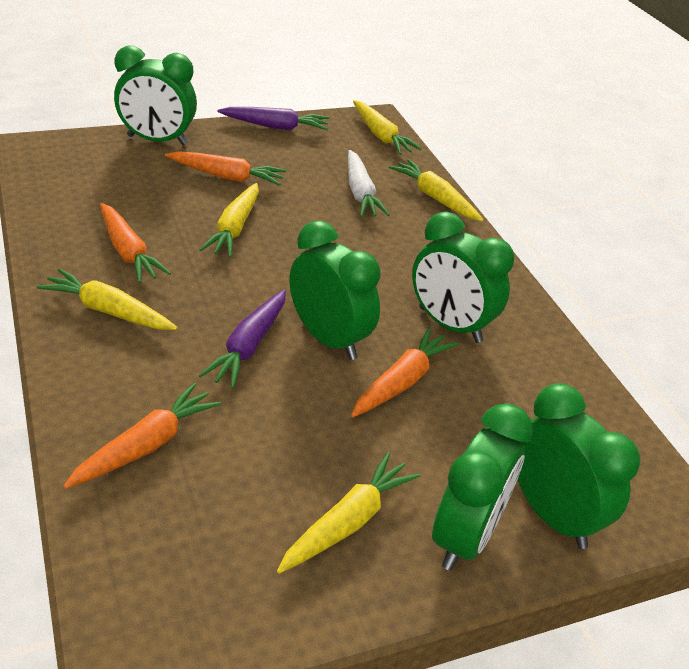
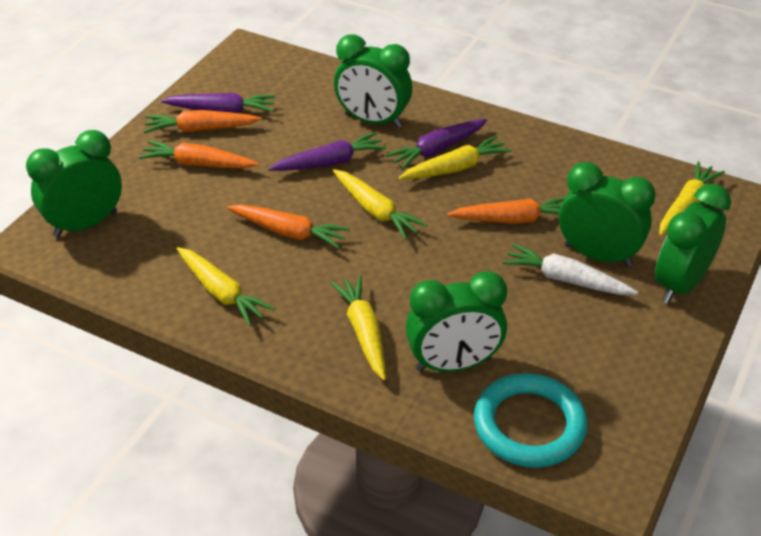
purple carrot: 2 -> 3
turquoise ring: 0 -> 1

